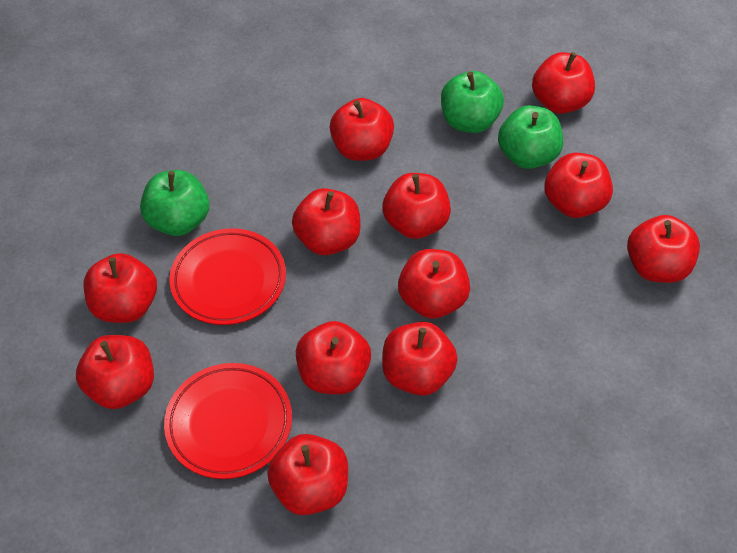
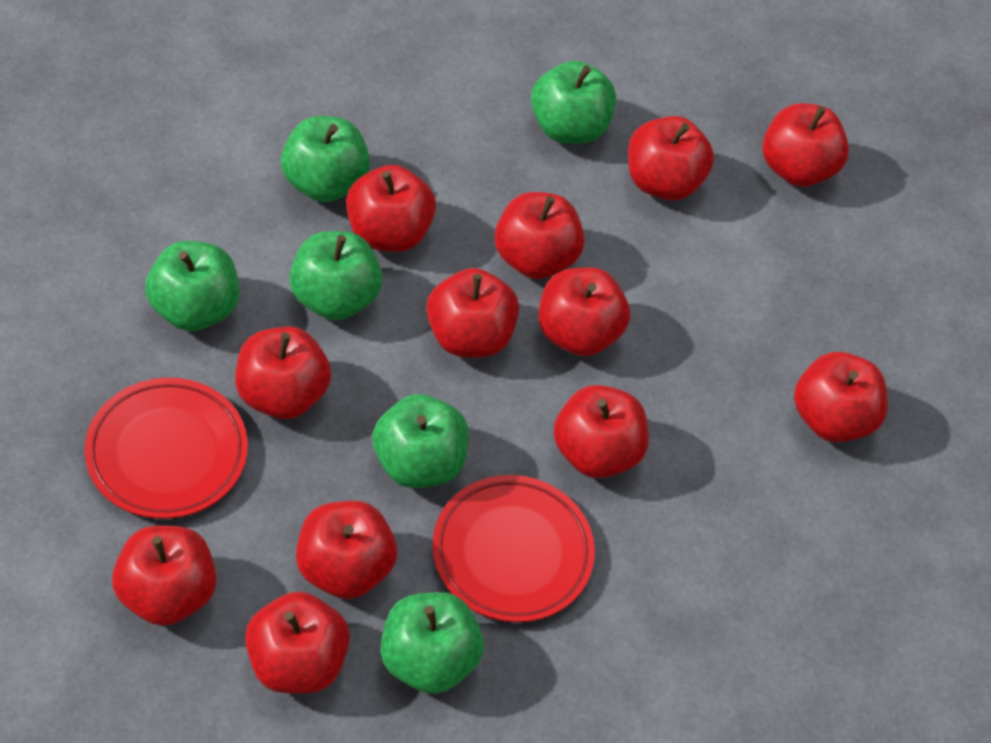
green apple: 3 -> 6

